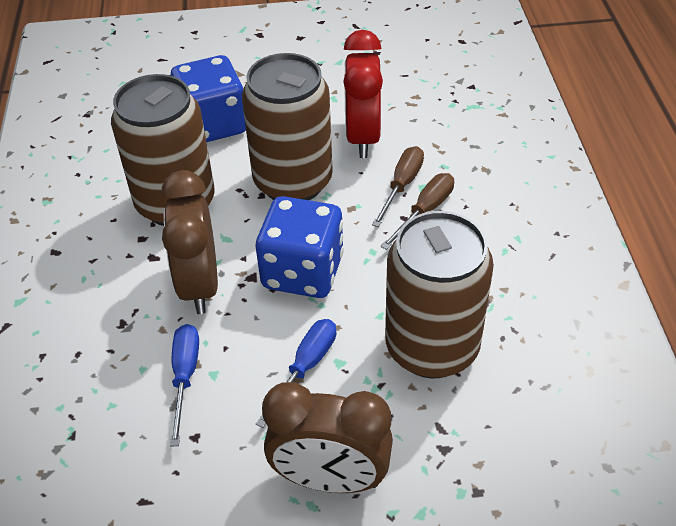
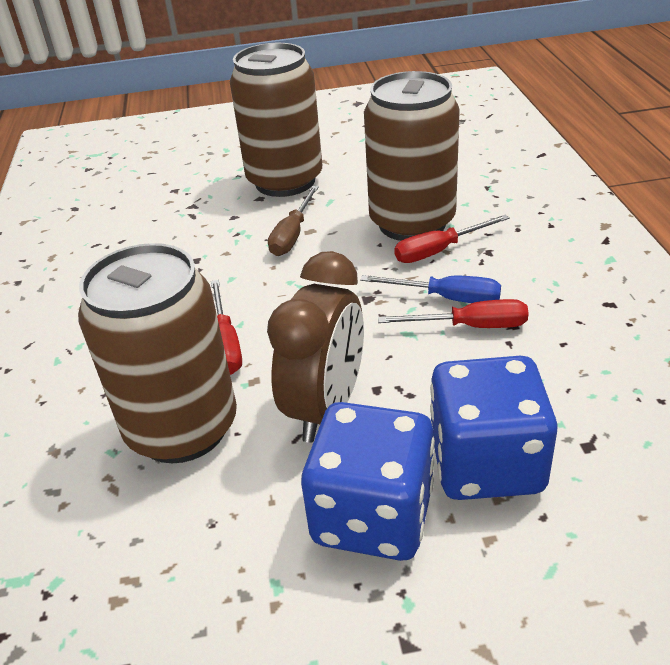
blue screwdriver: 2 -> 1
brown clock: 2 -> 1
brown screwdriver: 2 -> 1
red clock: 1 -> 0
red screwdriver: 0 -> 3

